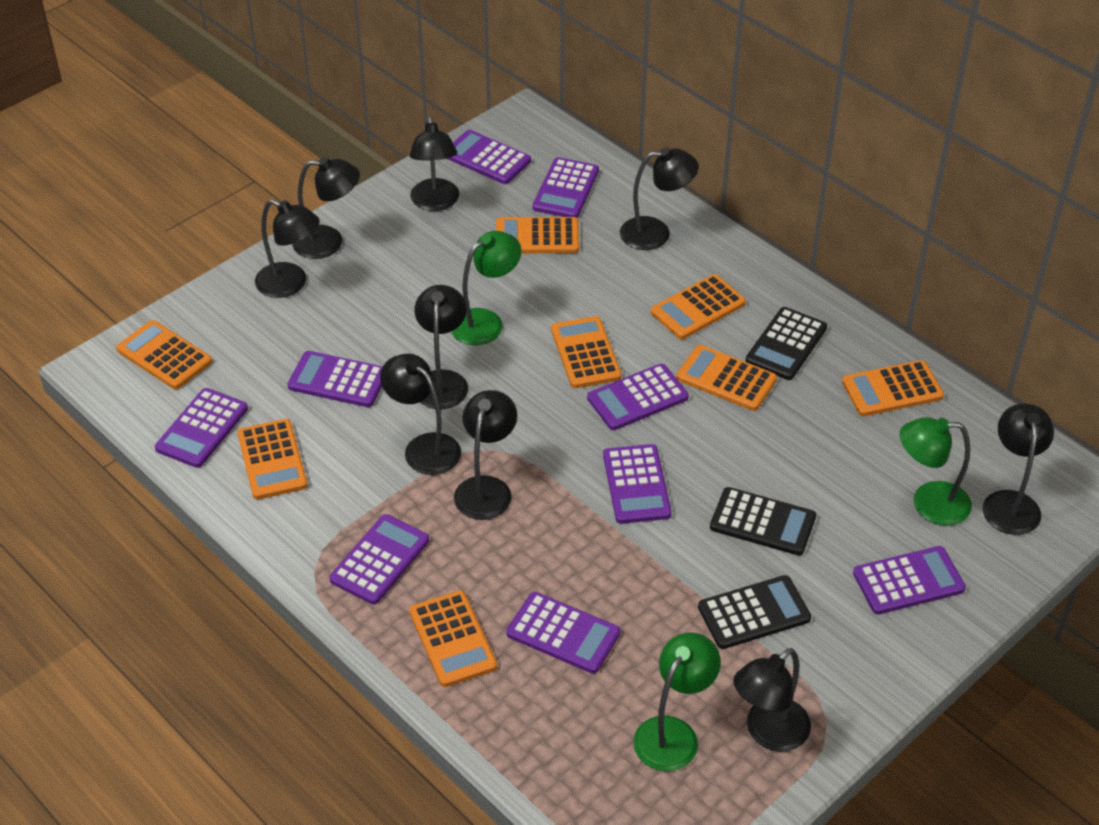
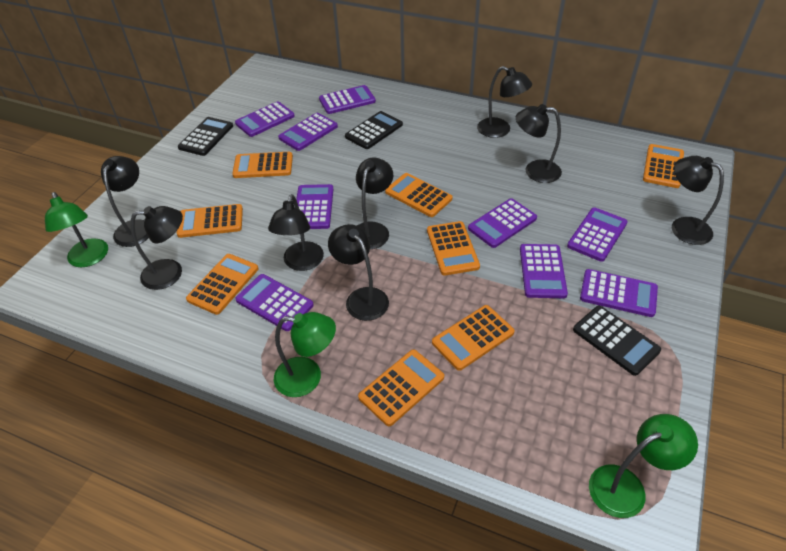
black lamp: 9 -> 8

